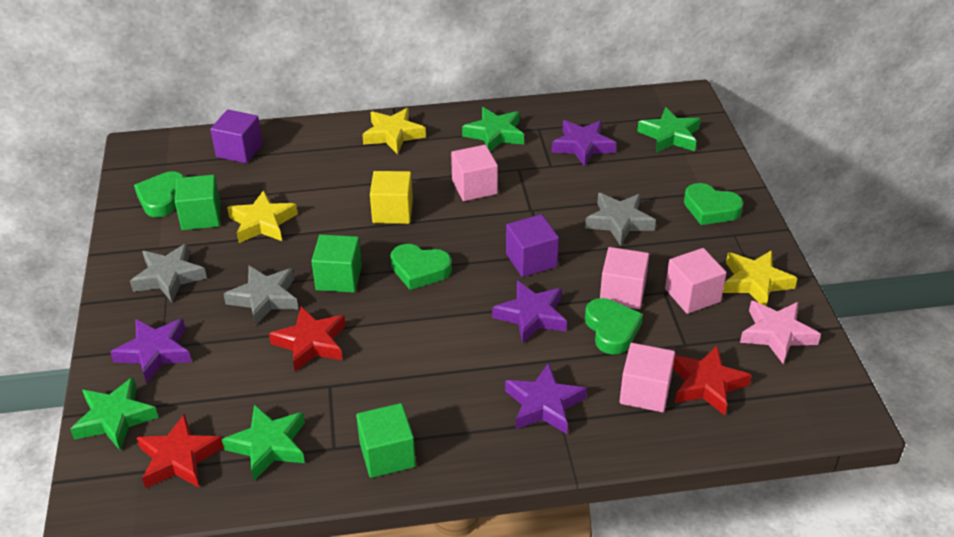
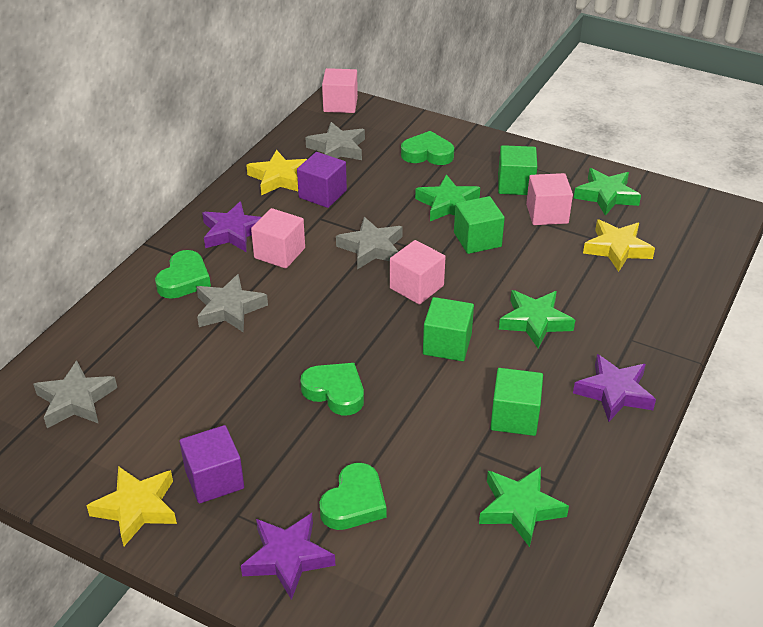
green cube: 3 -> 4
grey star: 3 -> 4
pink star: 1 -> 0
purple star: 4 -> 3
red star: 3 -> 0
yellow cube: 1 -> 0

